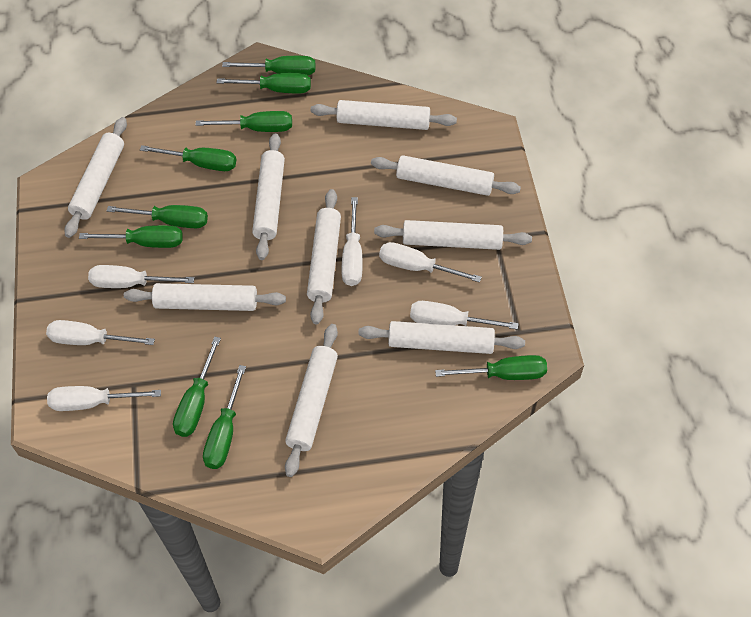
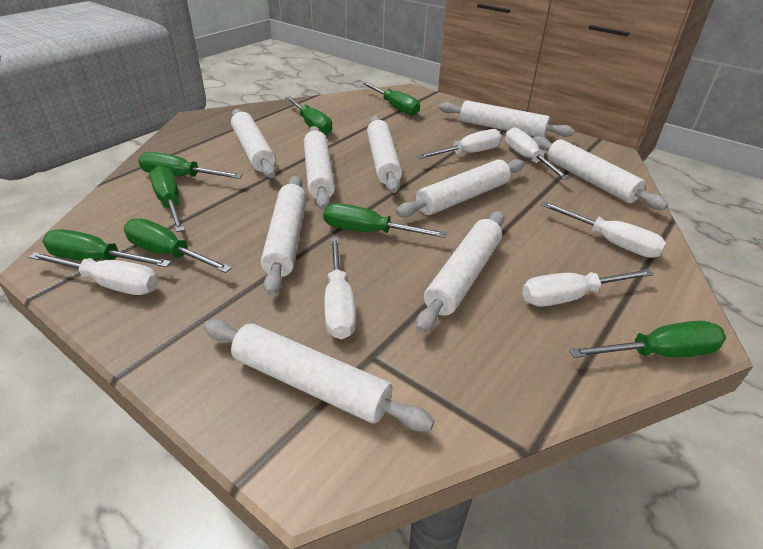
green screwdriver: 9 -> 8

